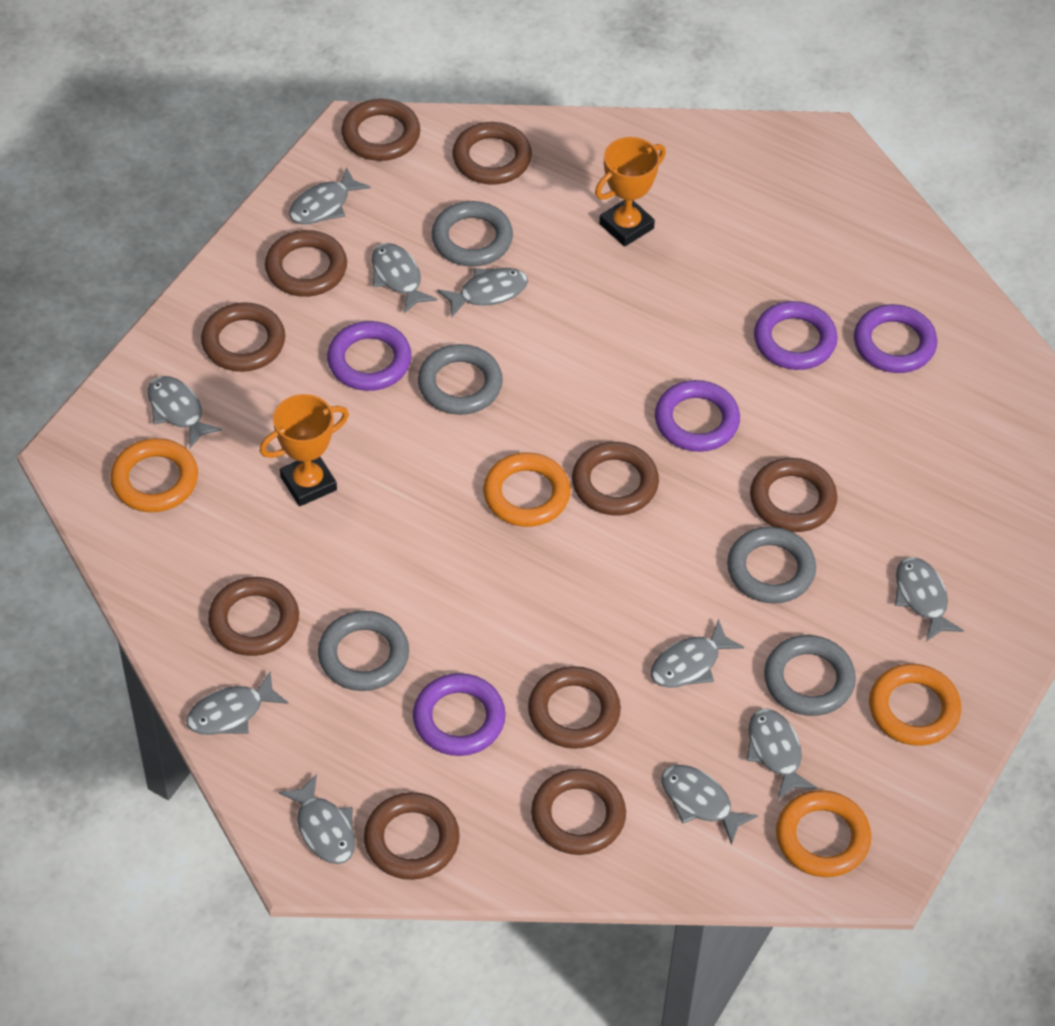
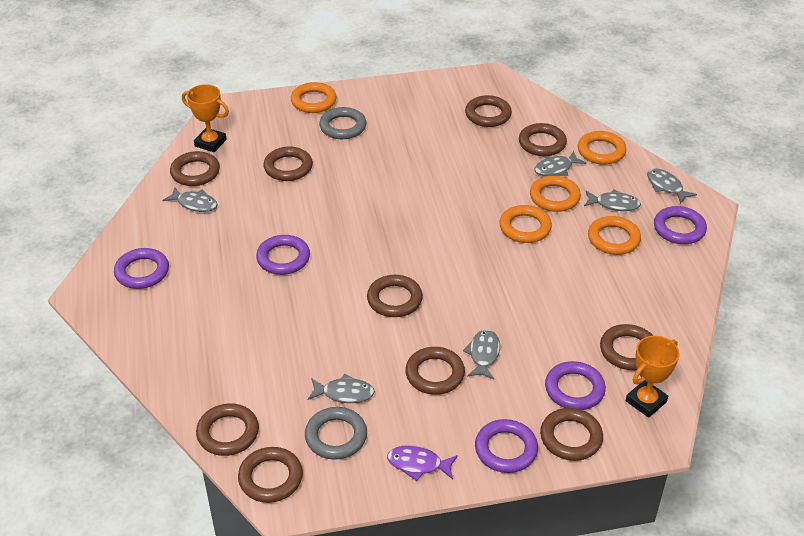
grey fish: 10 -> 6
grey ring: 5 -> 2
orange ring: 4 -> 5
purple fish: 0 -> 1

